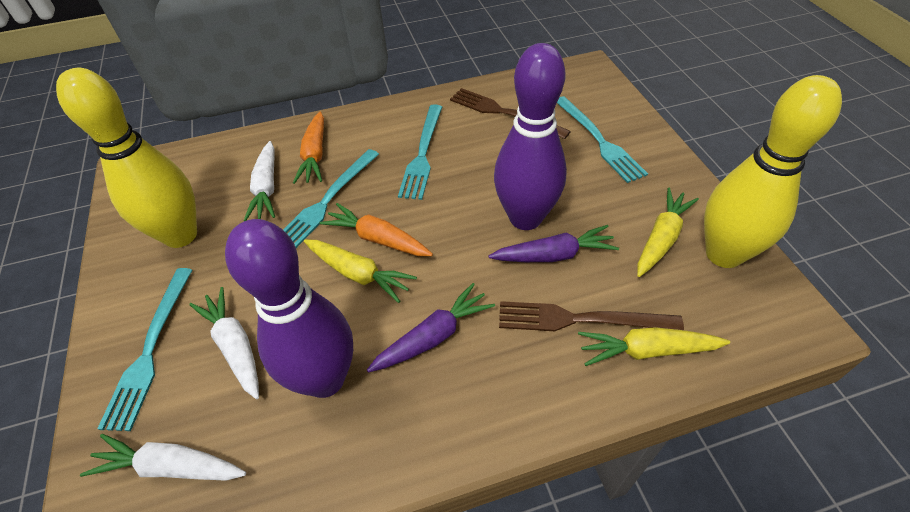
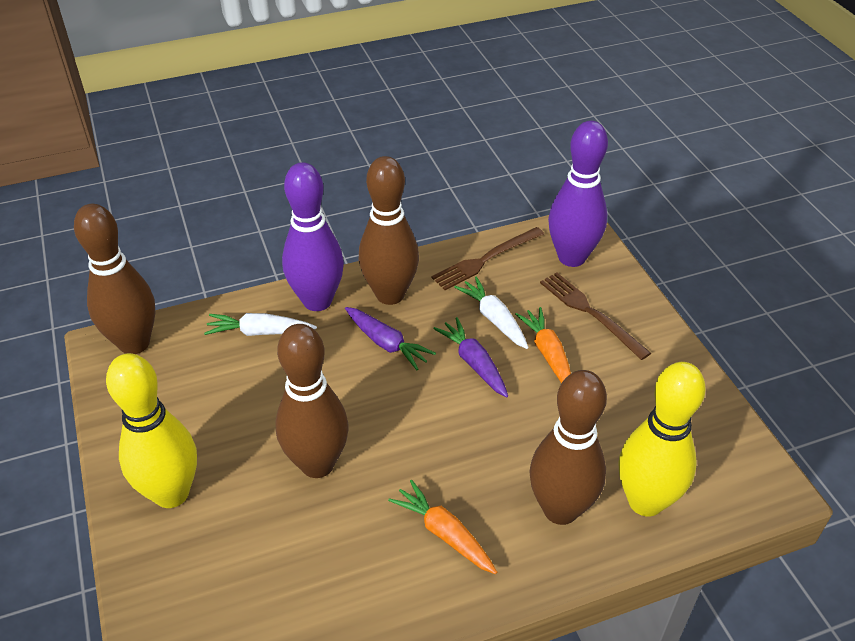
brown bowling pin: 0 -> 4
turquoise fork: 4 -> 0
white carrot: 3 -> 2
yellow carrot: 3 -> 0

